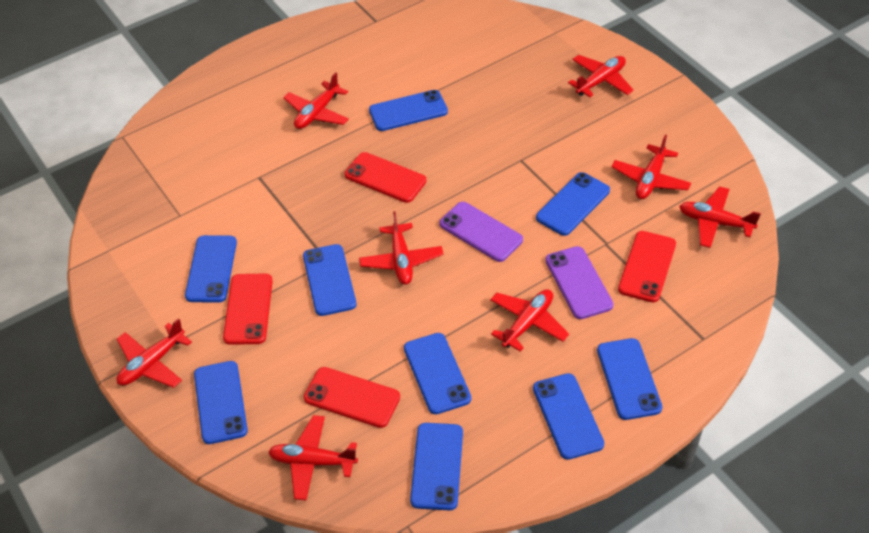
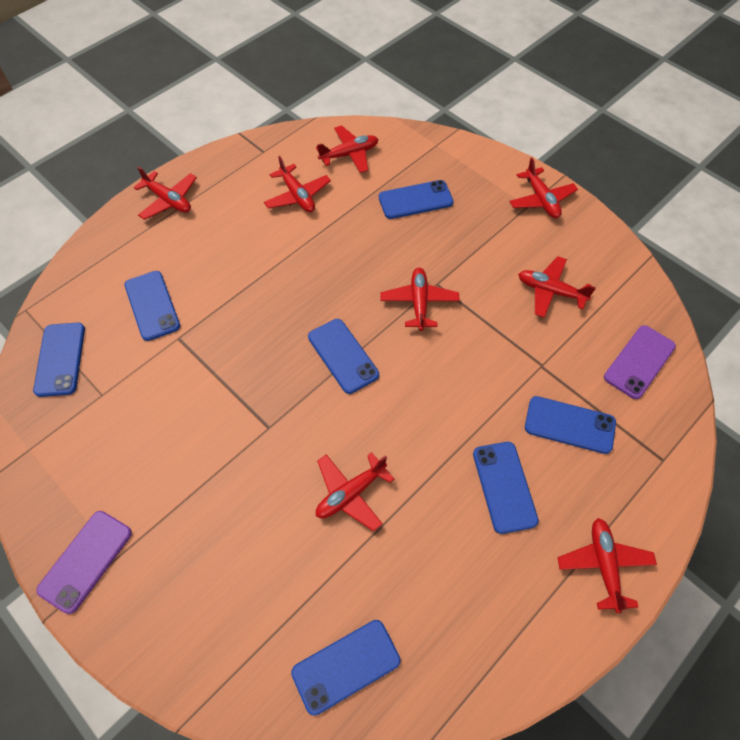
blue phone: 9 -> 7
red phone: 4 -> 0

